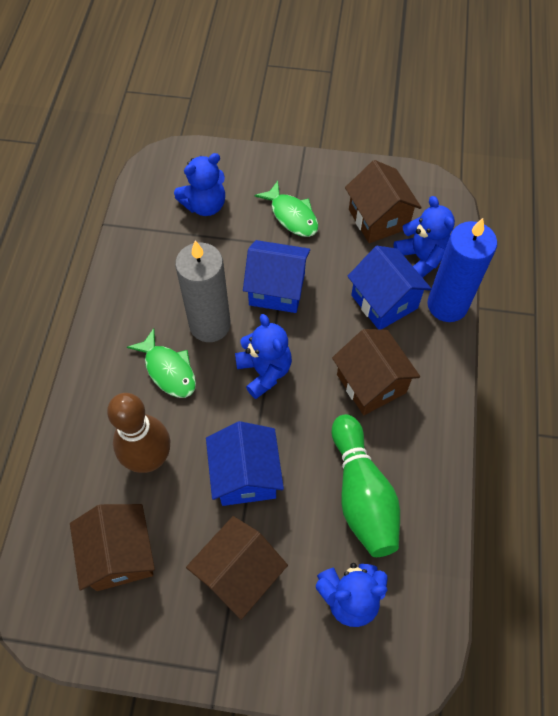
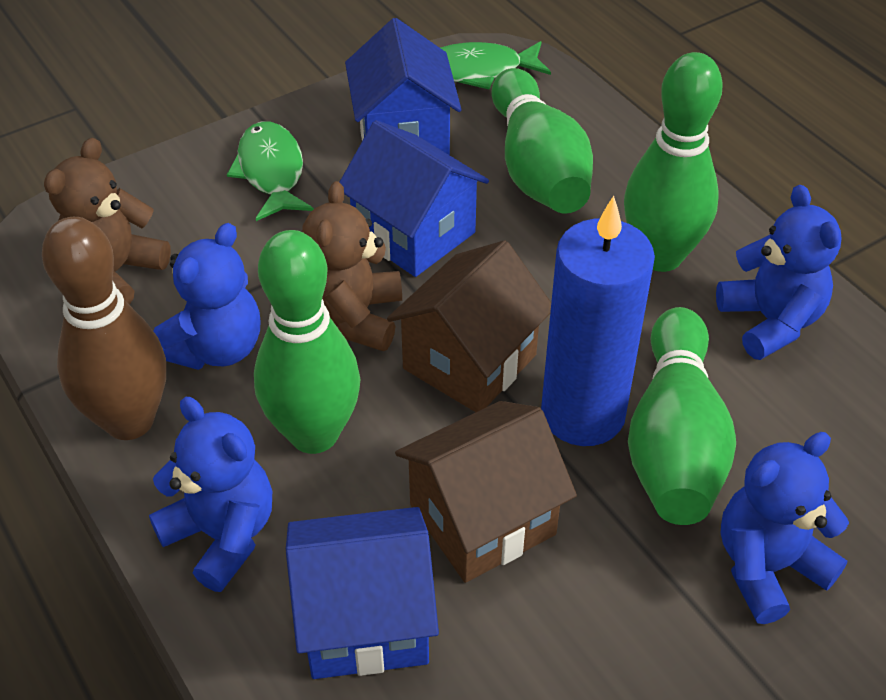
brown house: 4 -> 2
brown teddy bear: 0 -> 2
green bowling pin: 1 -> 4
grey candle: 1 -> 0

